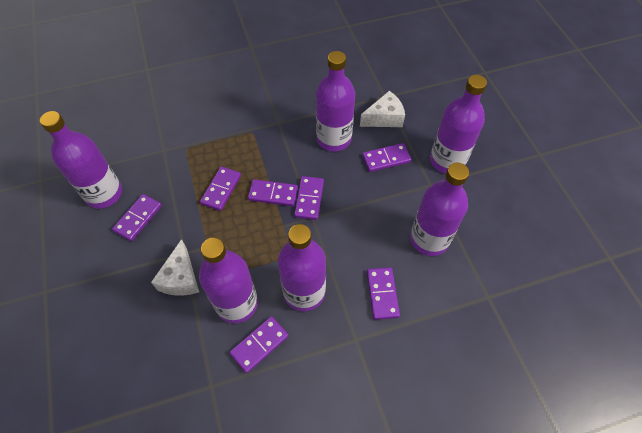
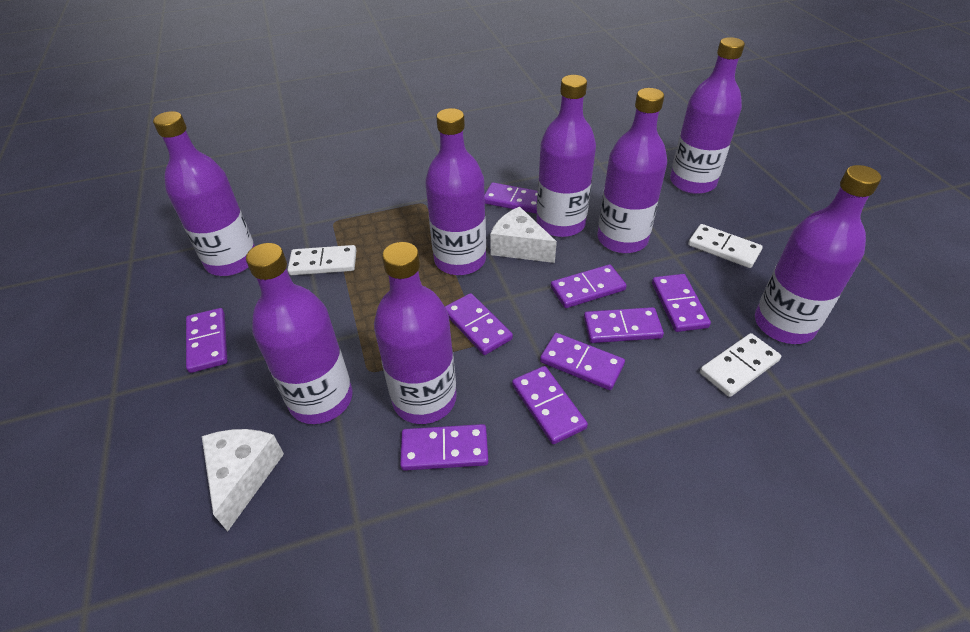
purple bottle: 6 -> 8
purple domino: 7 -> 9
white domino: 0 -> 3

